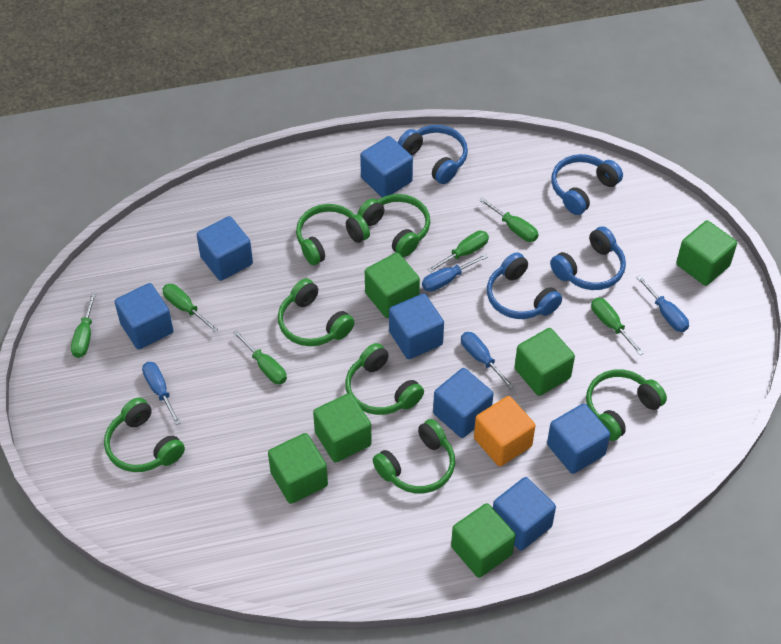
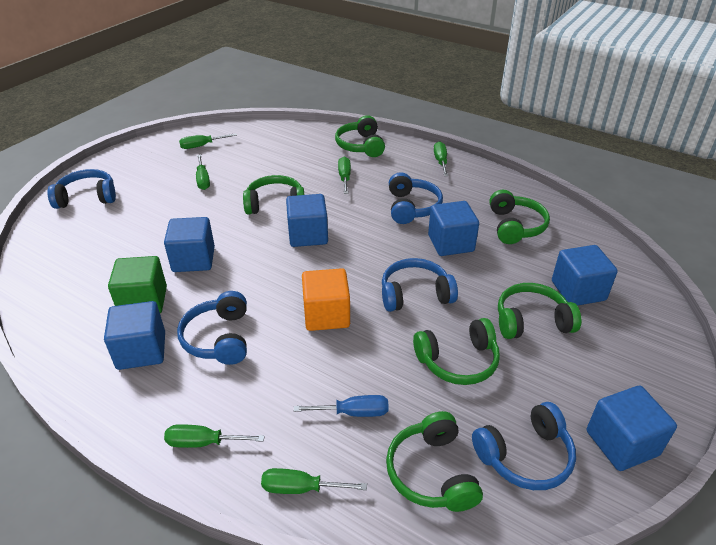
blue cube: 7 -> 6
blue headphones: 4 -> 5
blue screwdriver: 4 -> 1
green cube: 6 -> 1
green headphones: 7 -> 6

